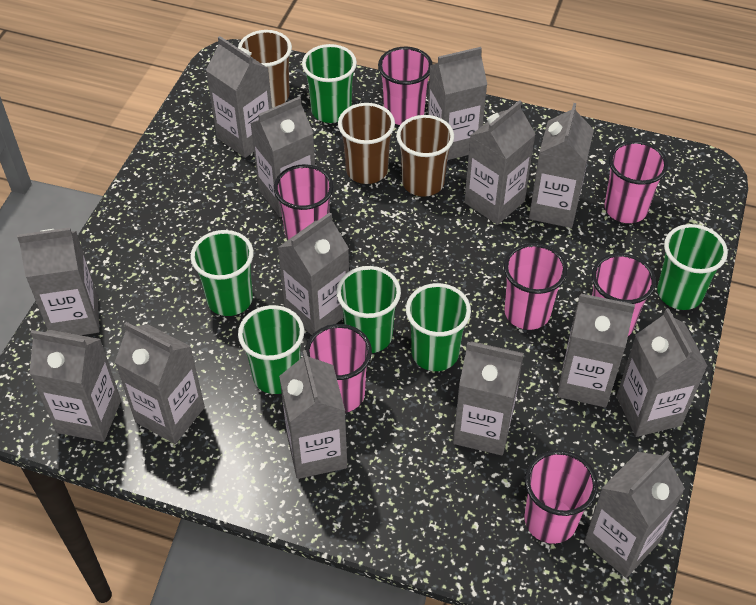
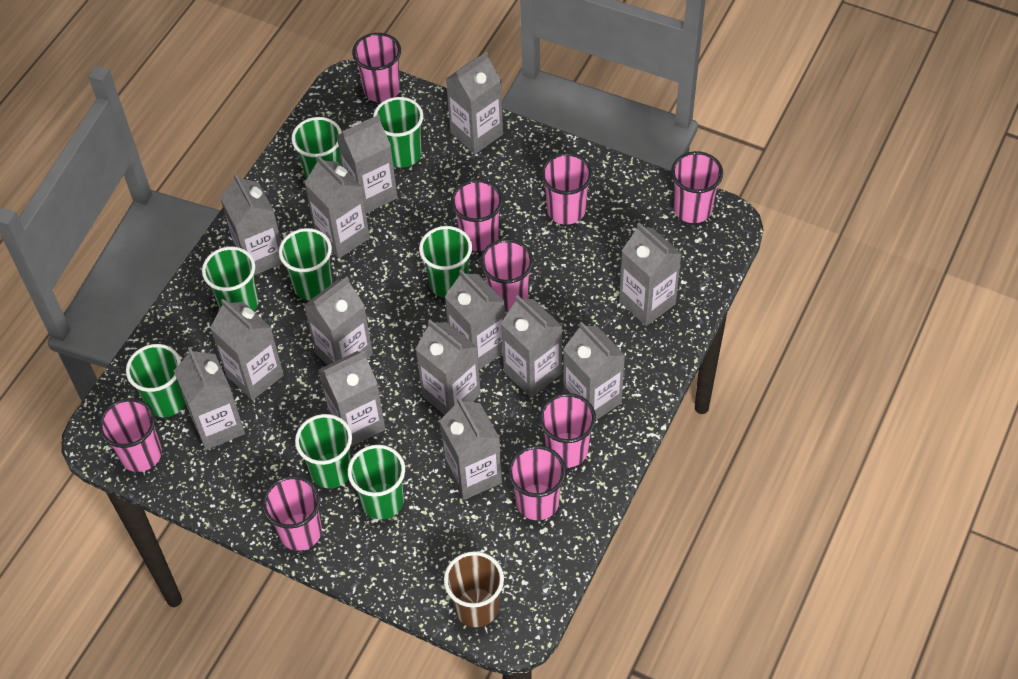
brown cup: 3 -> 1
green cup: 6 -> 8
pink cup: 7 -> 9

